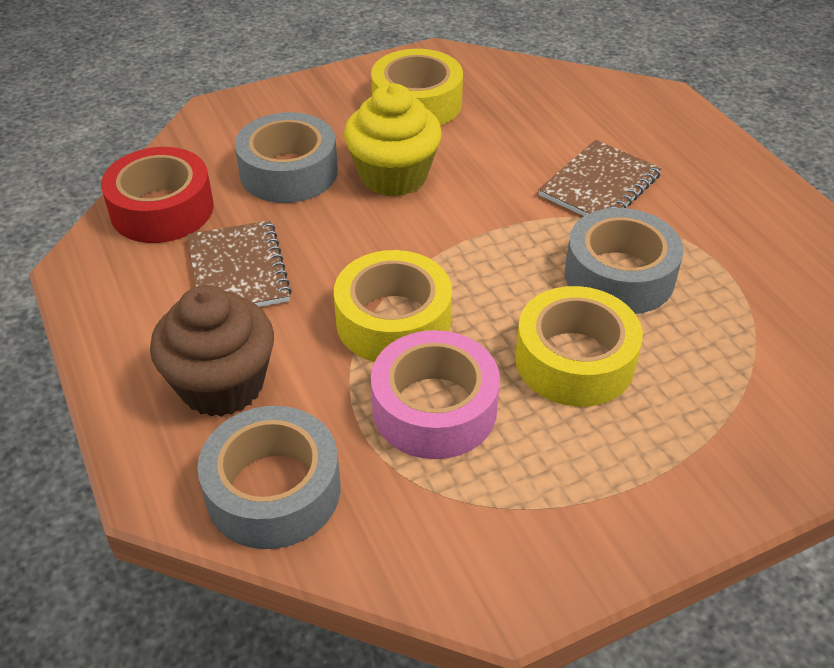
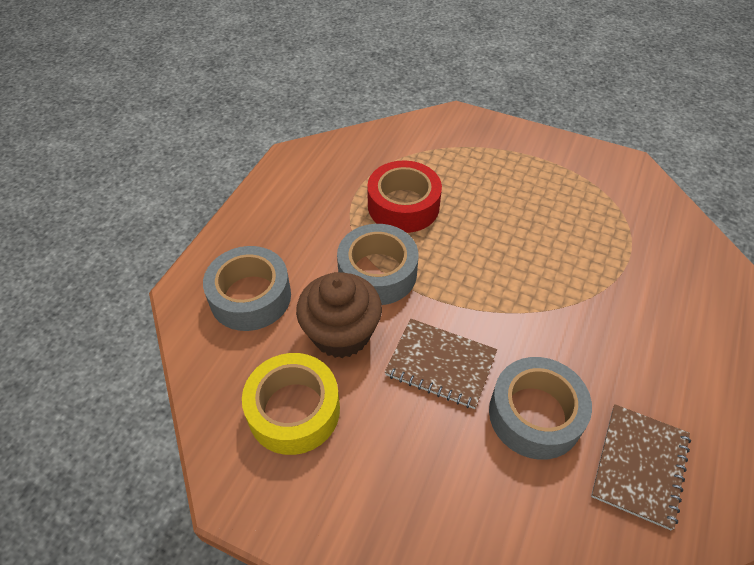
pink tape: 1 -> 0
yellow cupcake: 1 -> 0
yellow tape: 3 -> 1

